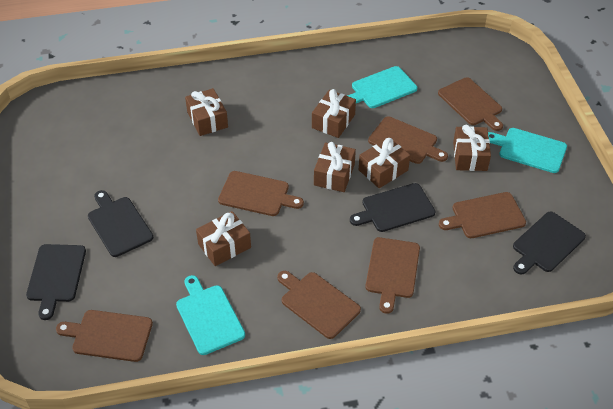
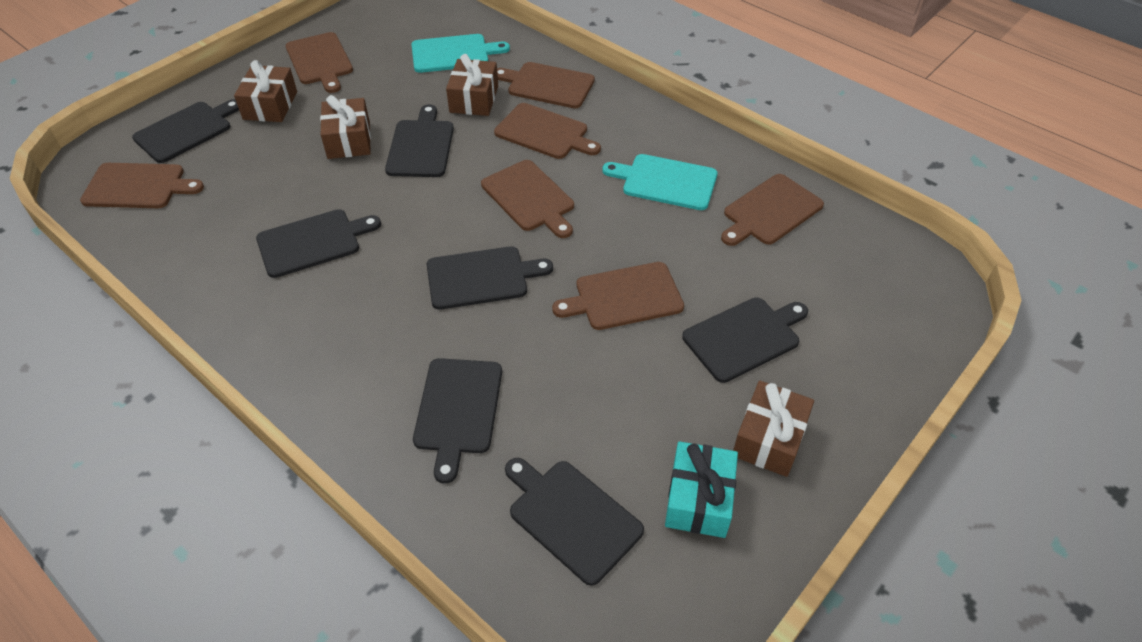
black cutting board: 4 -> 7
brown gift: 6 -> 4
turquoise cutting board: 3 -> 2
turquoise gift: 0 -> 1

